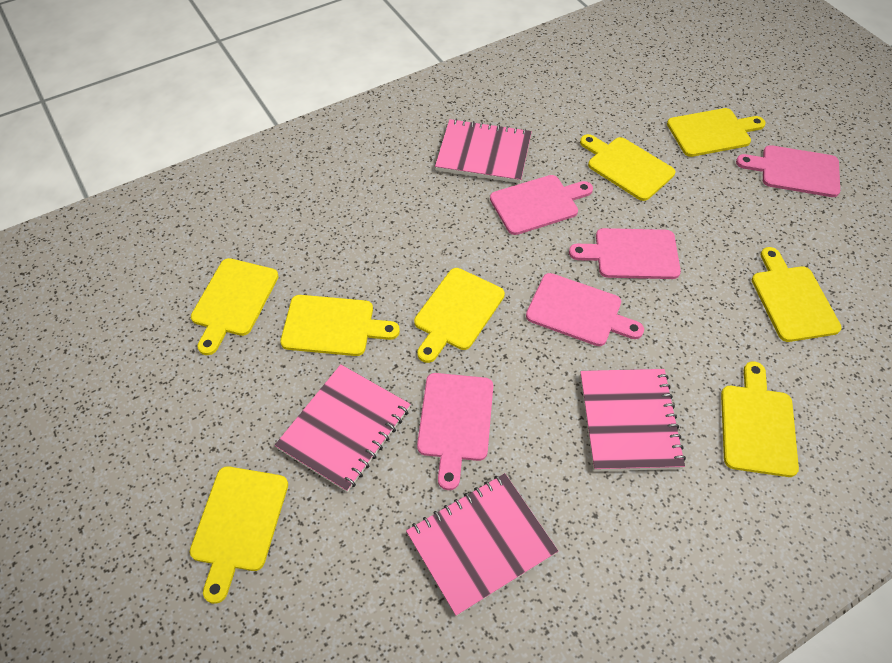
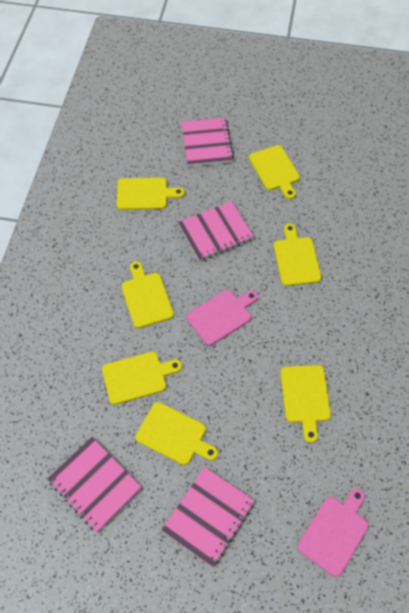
pink cutting board: 5 -> 2
yellow cutting board: 8 -> 7

